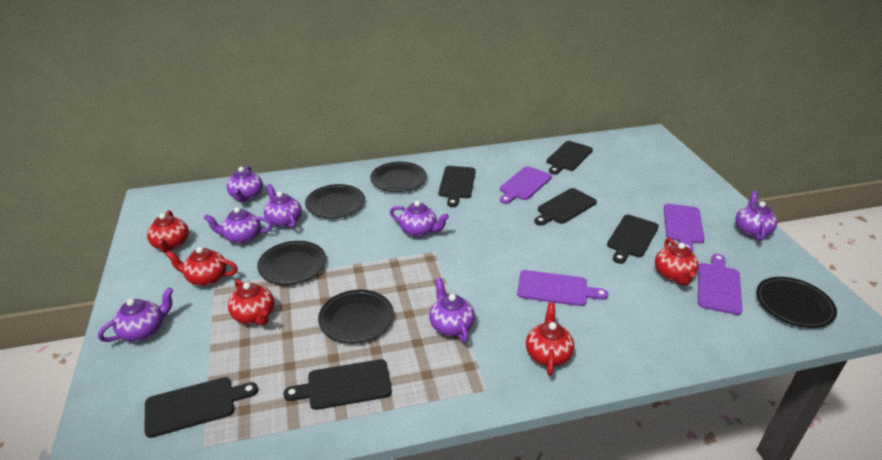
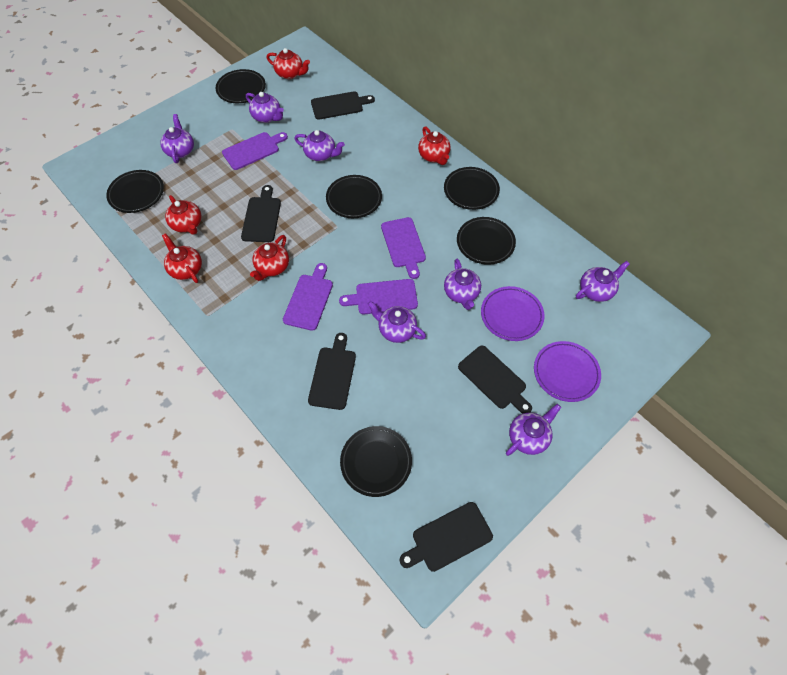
black cutting board: 6 -> 5
black plate: 5 -> 6
purple plate: 0 -> 2

